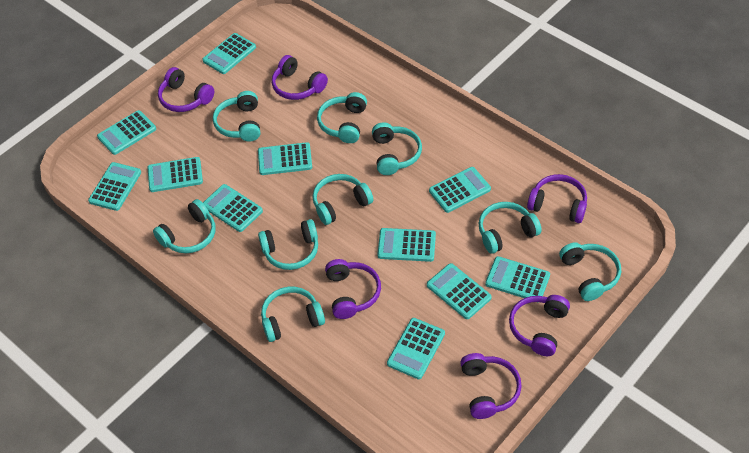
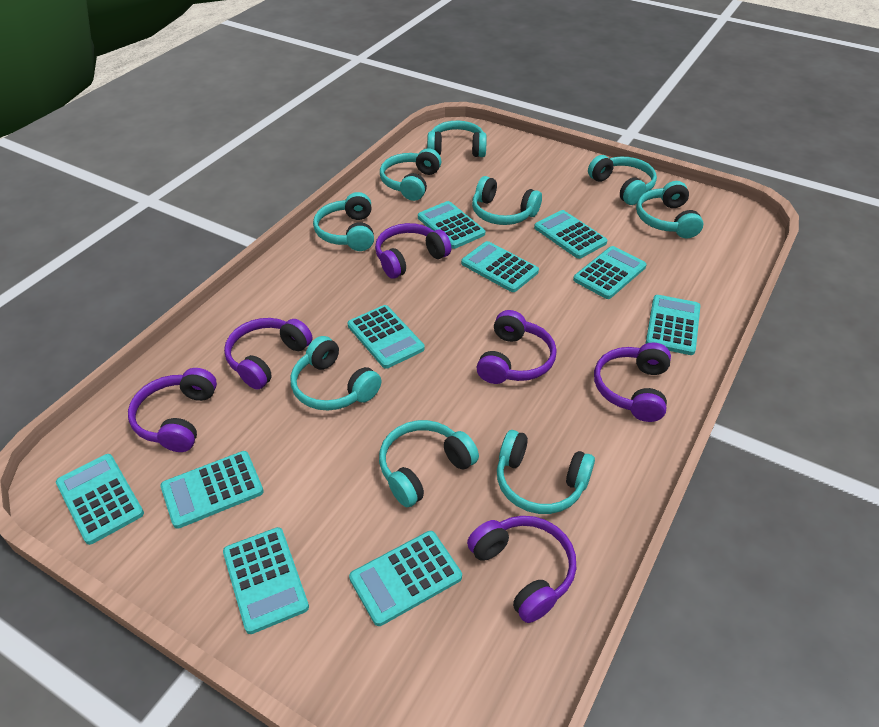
turquoise calculator: 11 -> 10

